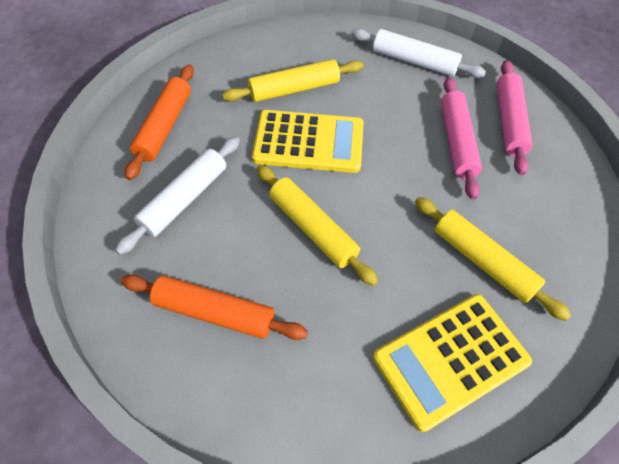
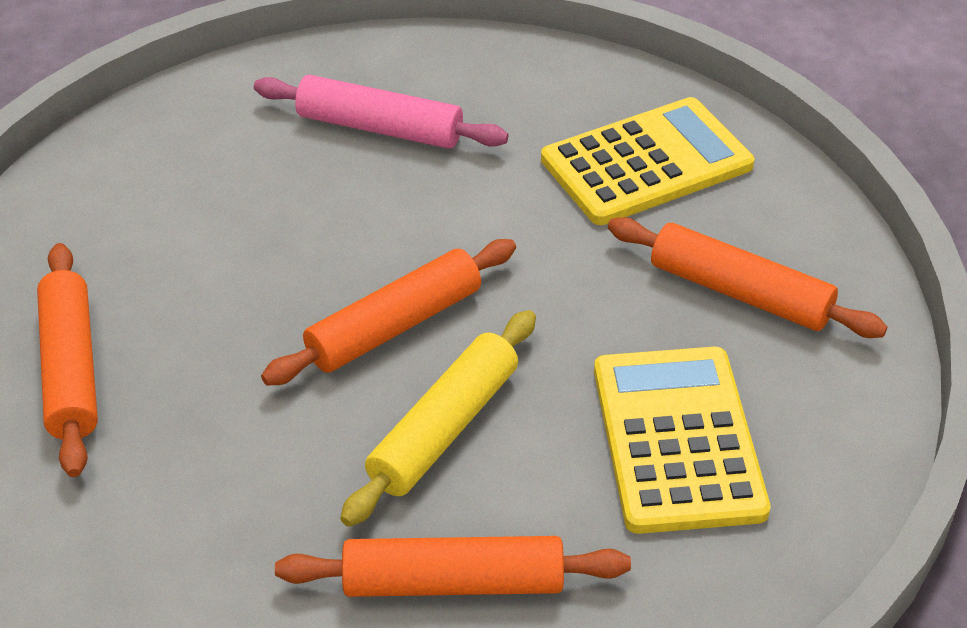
orange rolling pin: 2 -> 4
pink rolling pin: 2 -> 1
white rolling pin: 2 -> 0
yellow rolling pin: 3 -> 1

